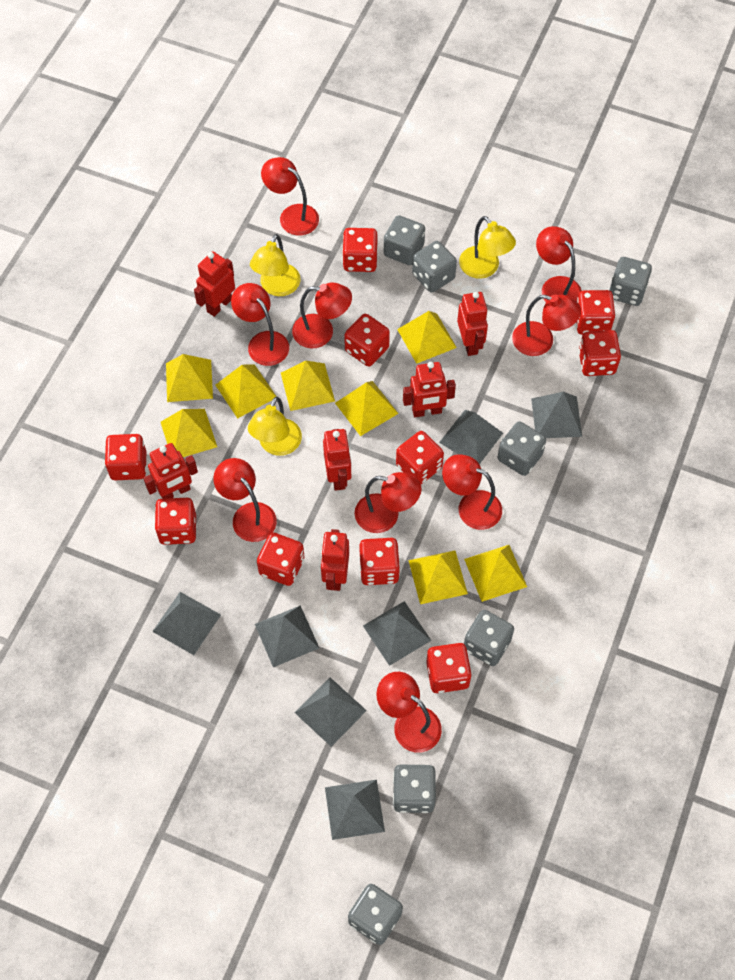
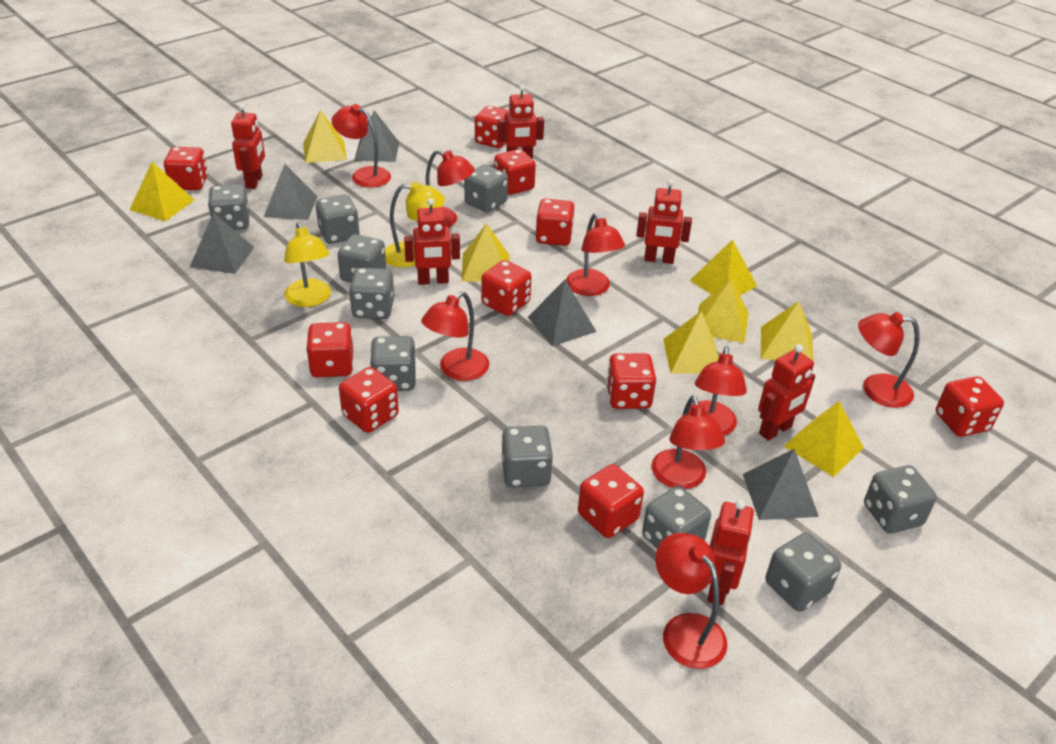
grey dice: 7 -> 10
grey pyramid: 7 -> 5
red lamp: 9 -> 8
yellow lamp: 3 -> 2

